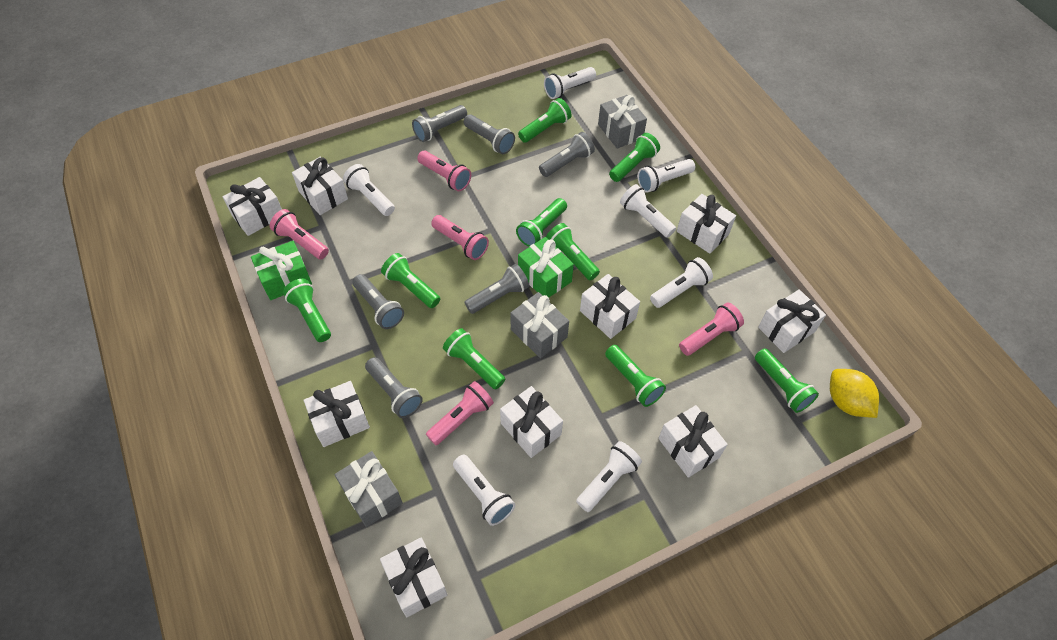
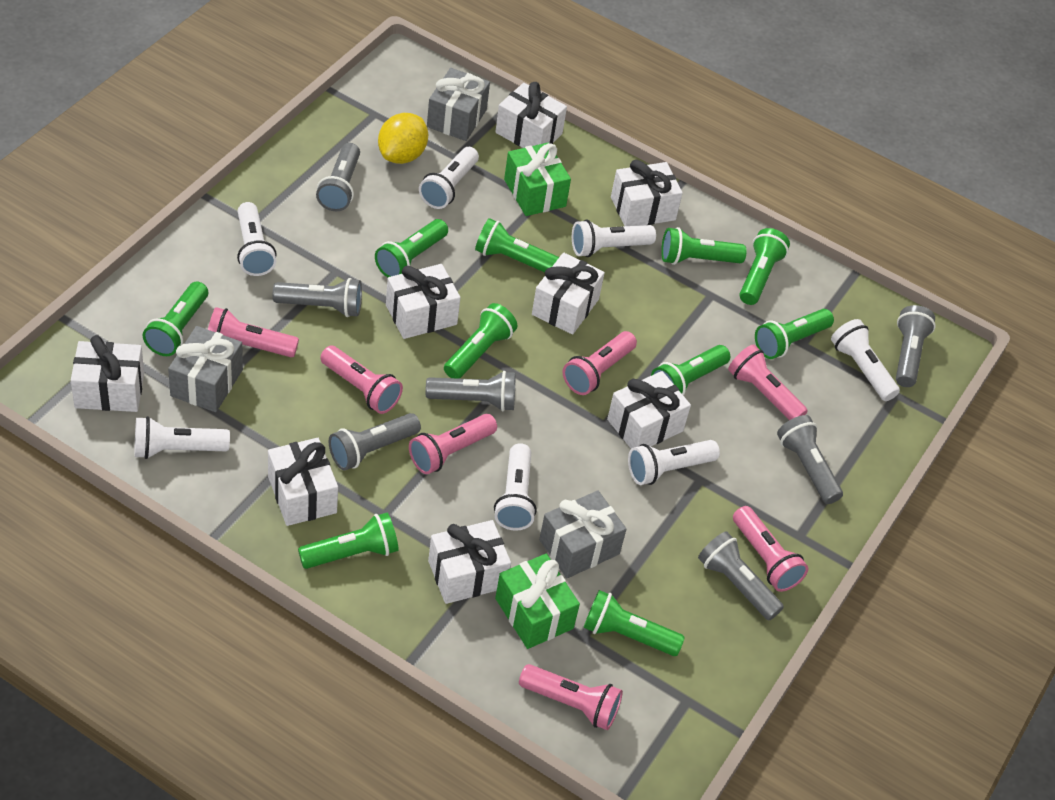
green flashlight: 9 -> 10
grey flashlight: 6 -> 7
pink flashlight: 5 -> 7
white gift: 9 -> 8

